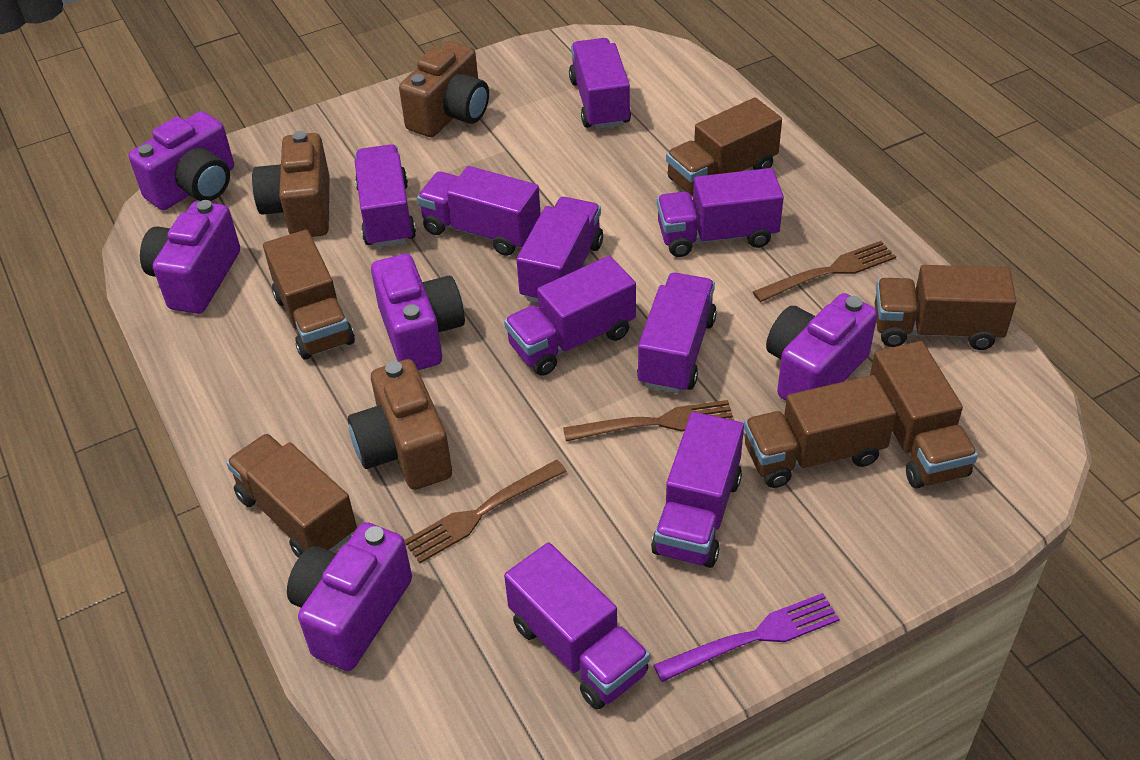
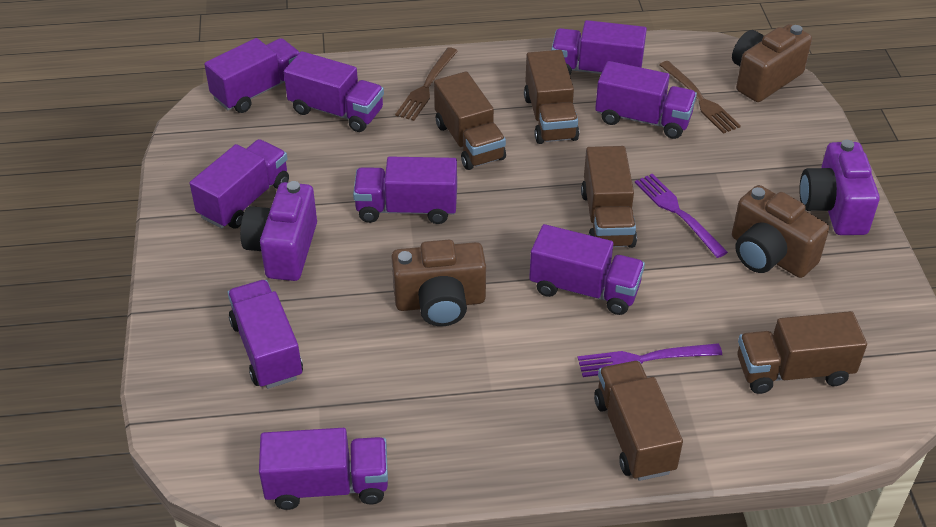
brown fork: 3 -> 2
brown truck: 6 -> 5
purple camera: 5 -> 2
purple fork: 1 -> 2

